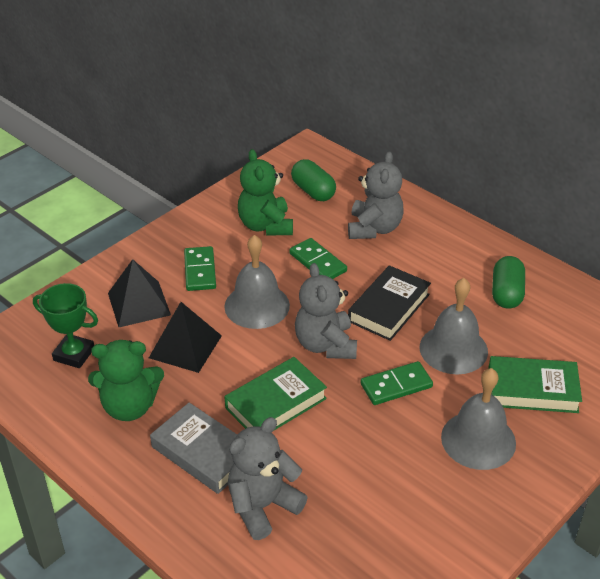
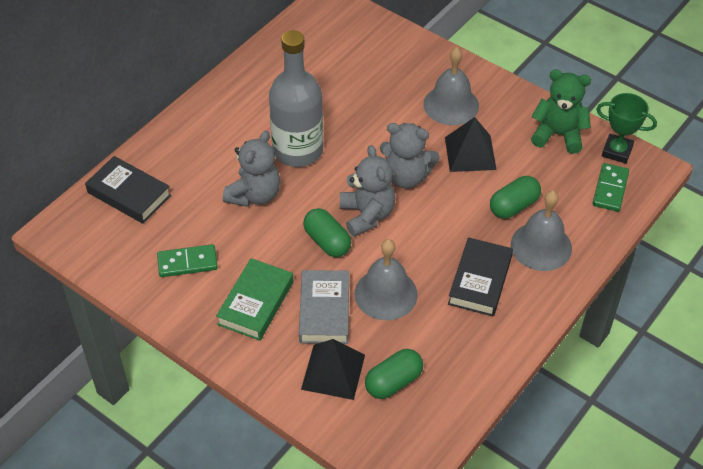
black book: 1 -> 2
green book: 2 -> 1
green capsule: 2 -> 3
green domino: 3 -> 2
green teddy bear: 2 -> 1
grey bottle: 0 -> 1

